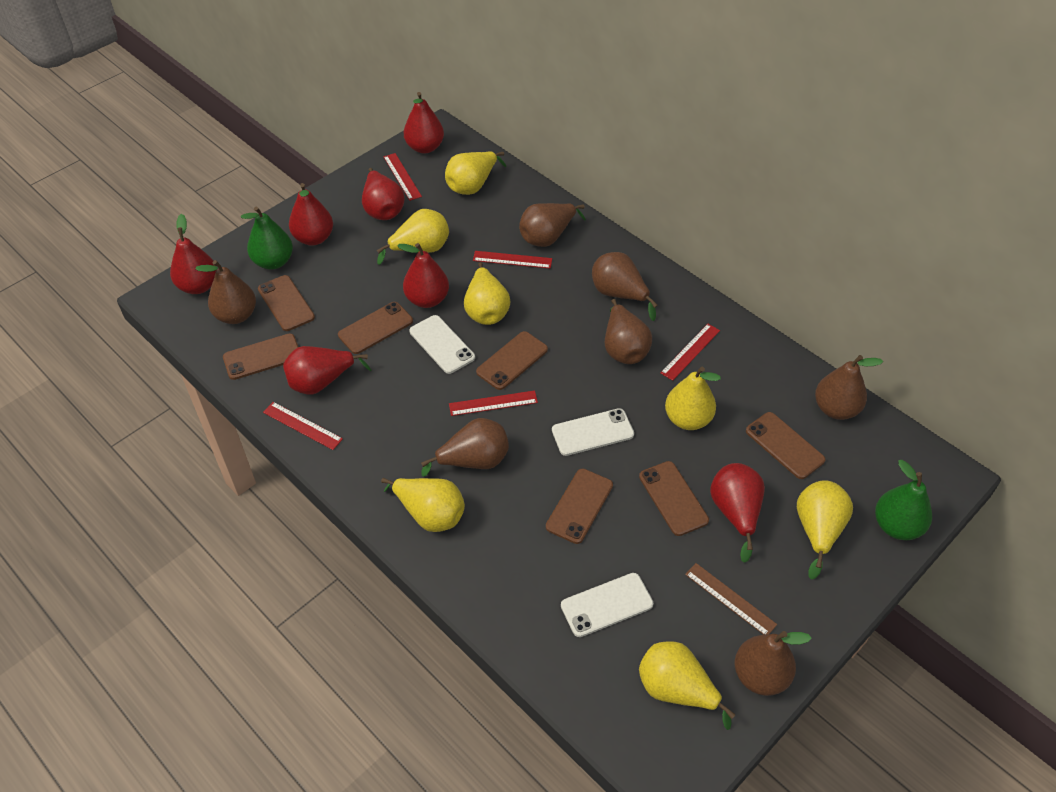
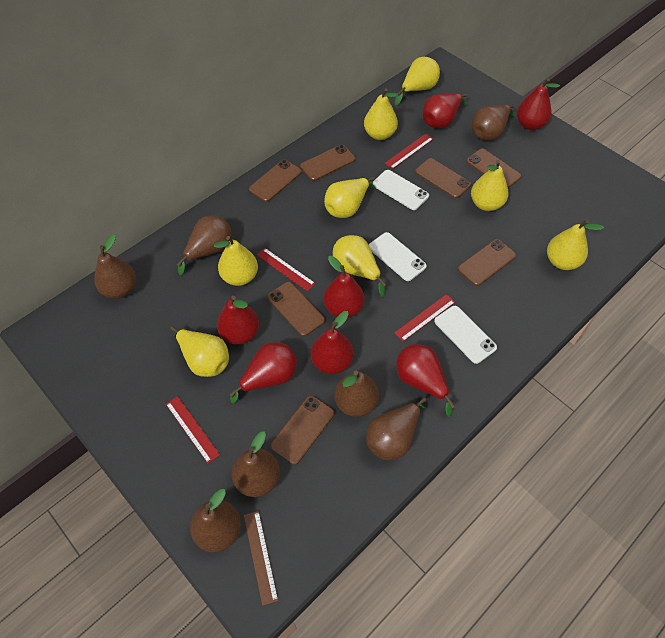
green pear: 2 -> 0
red ruler: 5 -> 4
yellow pear: 7 -> 8

